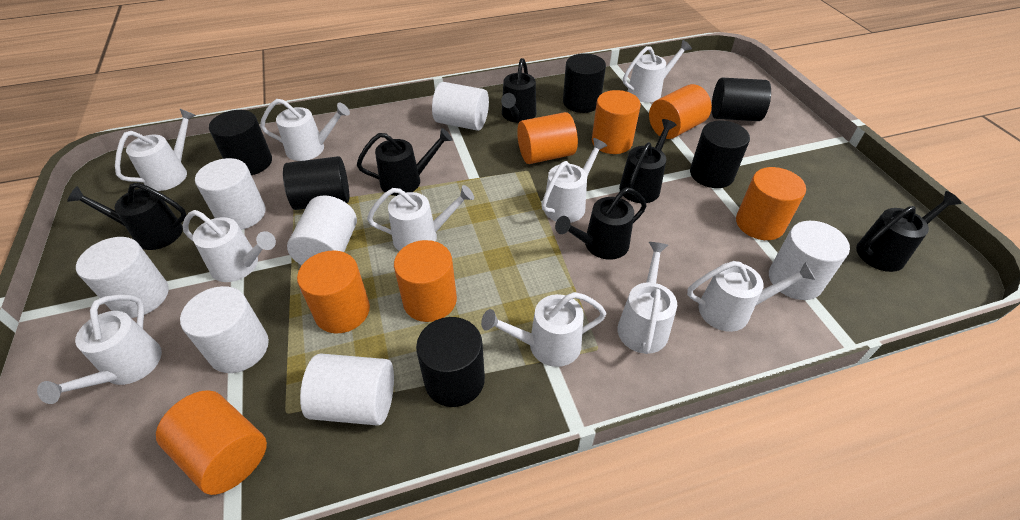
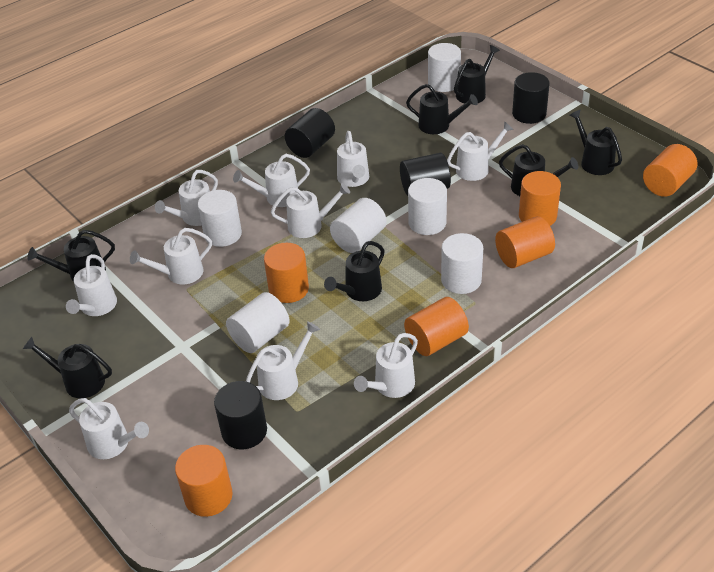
black cylinder: 6 -> 4
black watering can: 6 -> 7
orange cylinder: 7 -> 6
white cylinder: 7 -> 6

